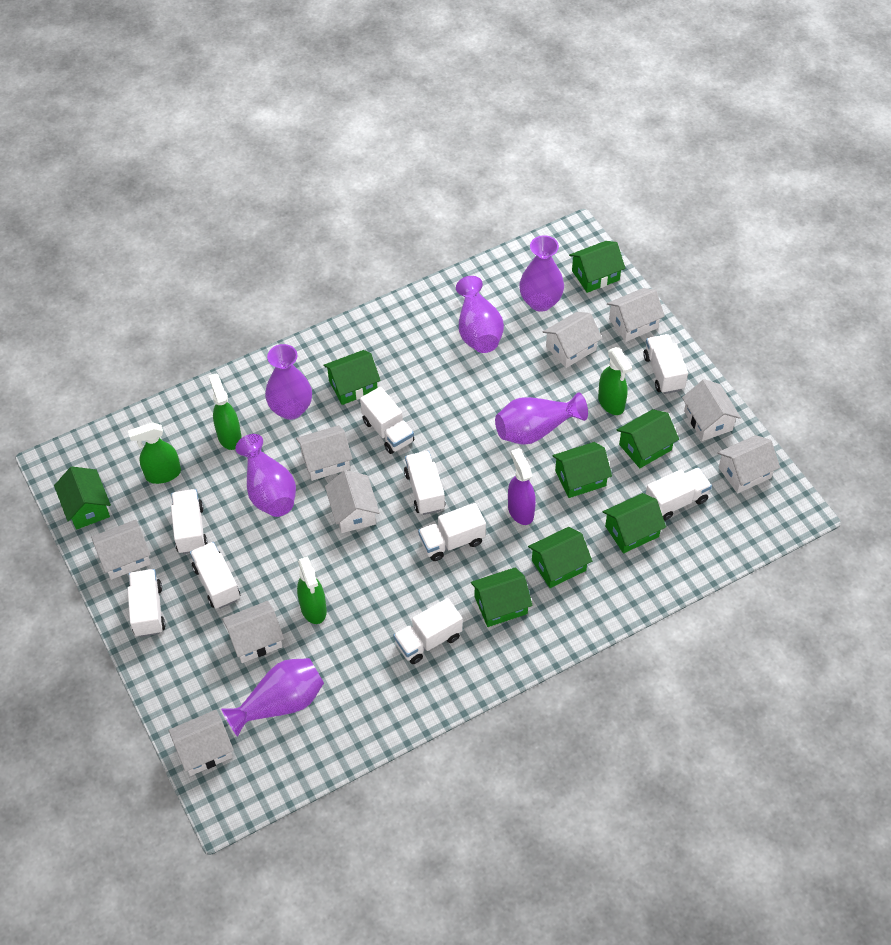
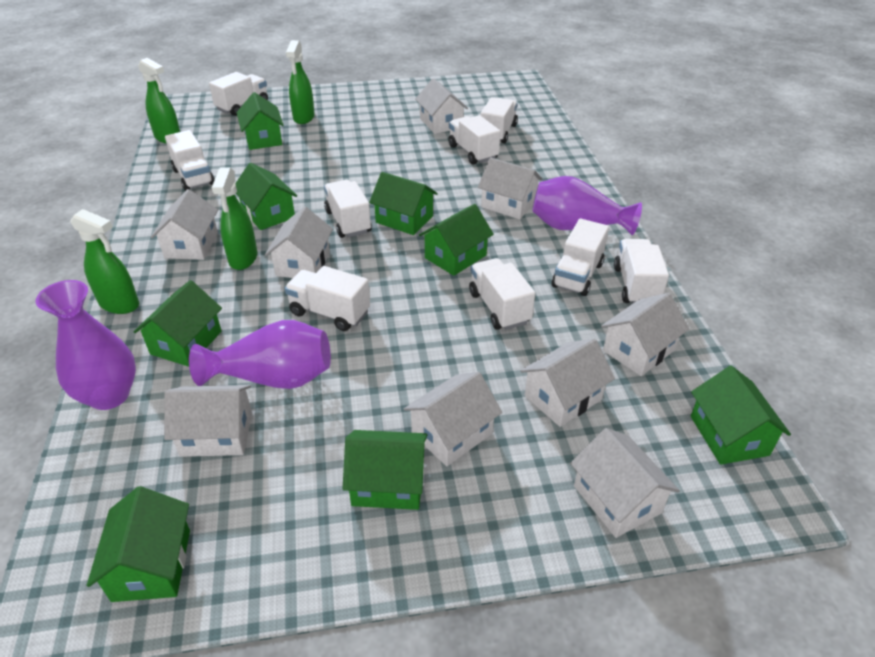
purple spray bottle: 1 -> 0
purple vase: 6 -> 3

